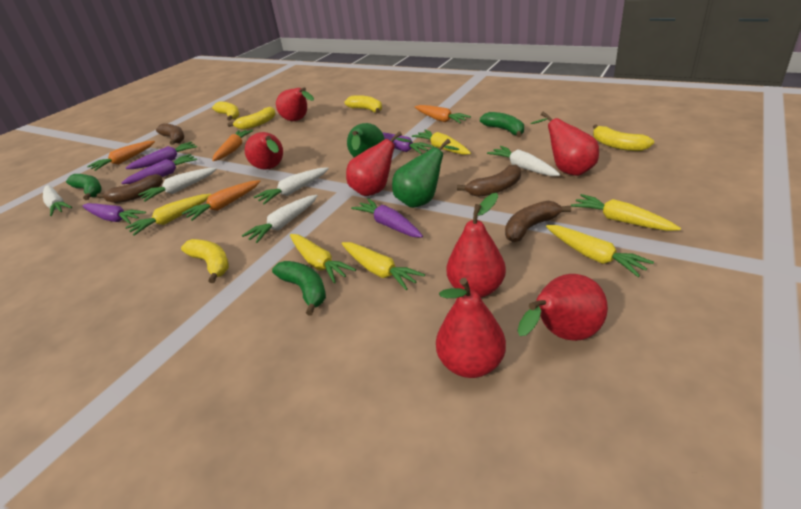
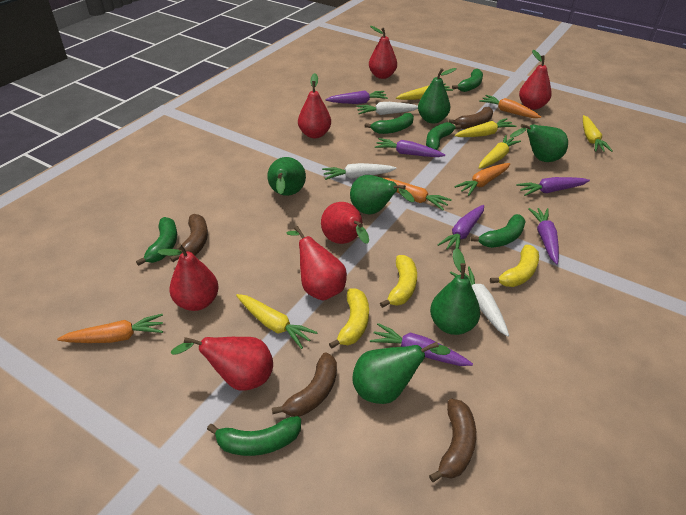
green banana: 3 -> 6
green pear: 2 -> 6
purple carrot: 5 -> 6
white carrot: 5 -> 3
yellow banana: 5 -> 3
yellow carrot: 6 -> 5

